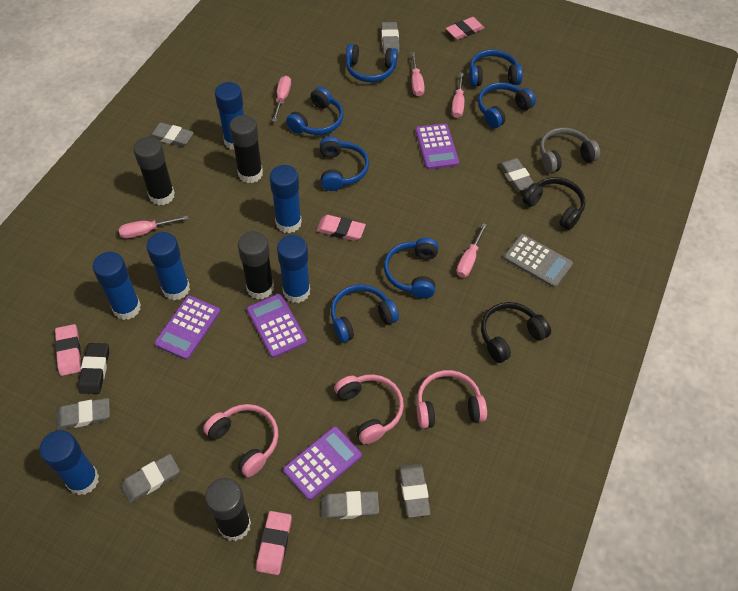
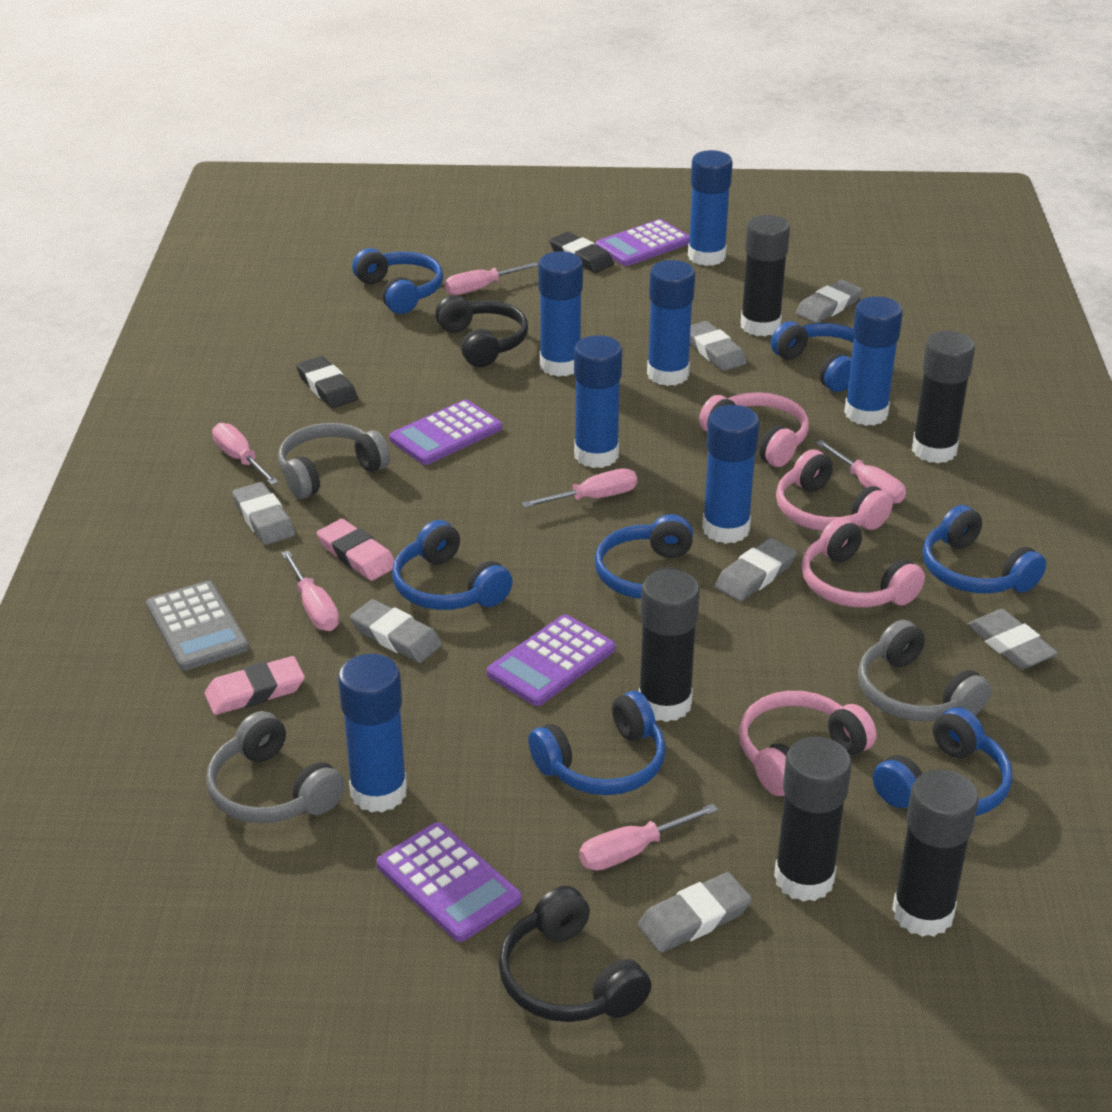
black eraser: 1 -> 2
black glue stick: 4 -> 5
blue glue stick: 6 -> 7
grey headphones: 1 -> 3
pink eraser: 4 -> 2
pink headphones: 3 -> 4
pink screwdriver: 5 -> 6

